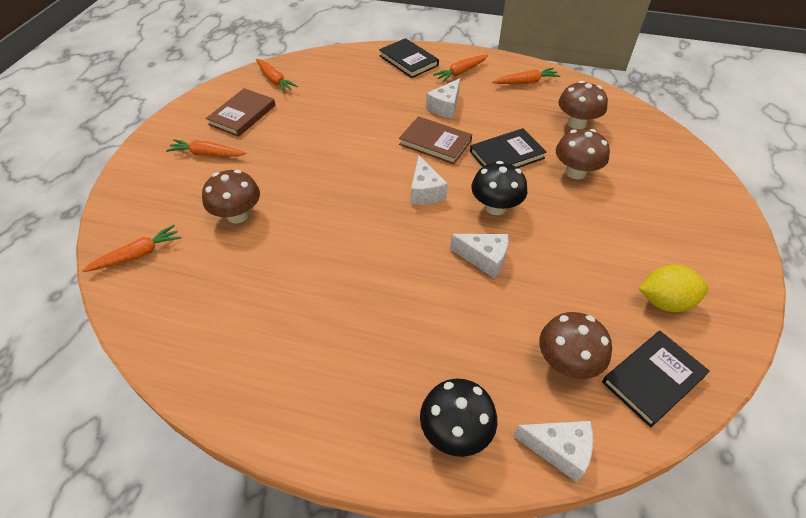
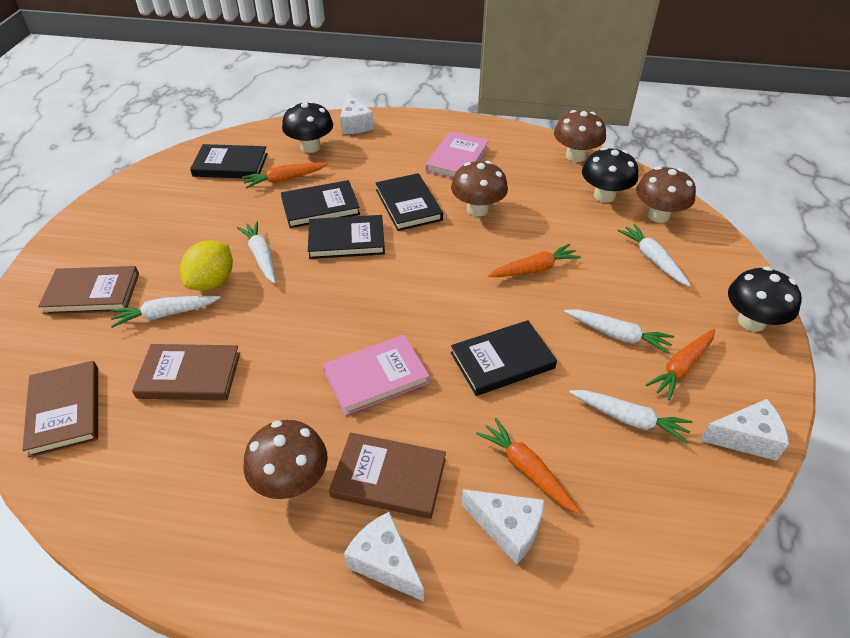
black book: 3 -> 5
black mushroom: 2 -> 3
brown book: 2 -> 4
orange carrot: 5 -> 4
pink book: 0 -> 2
white carrot: 0 -> 5

